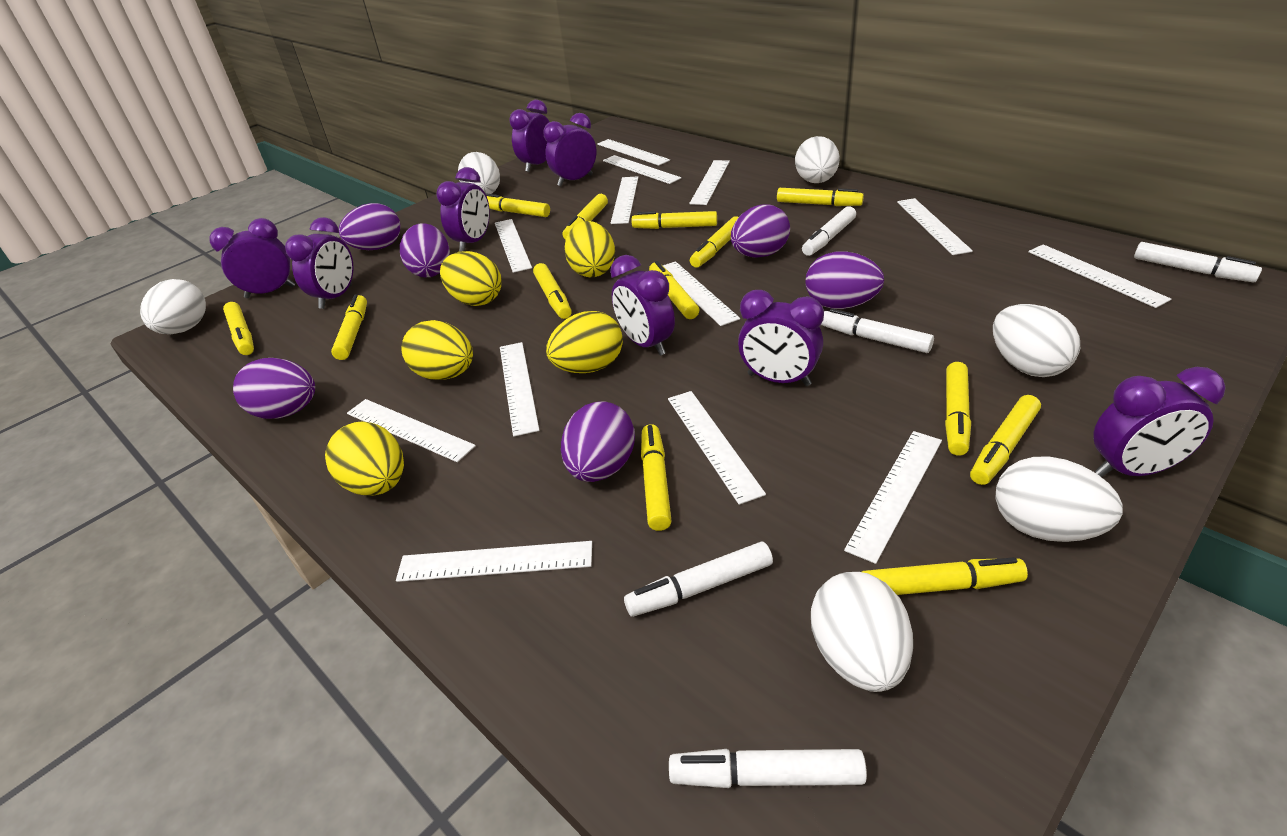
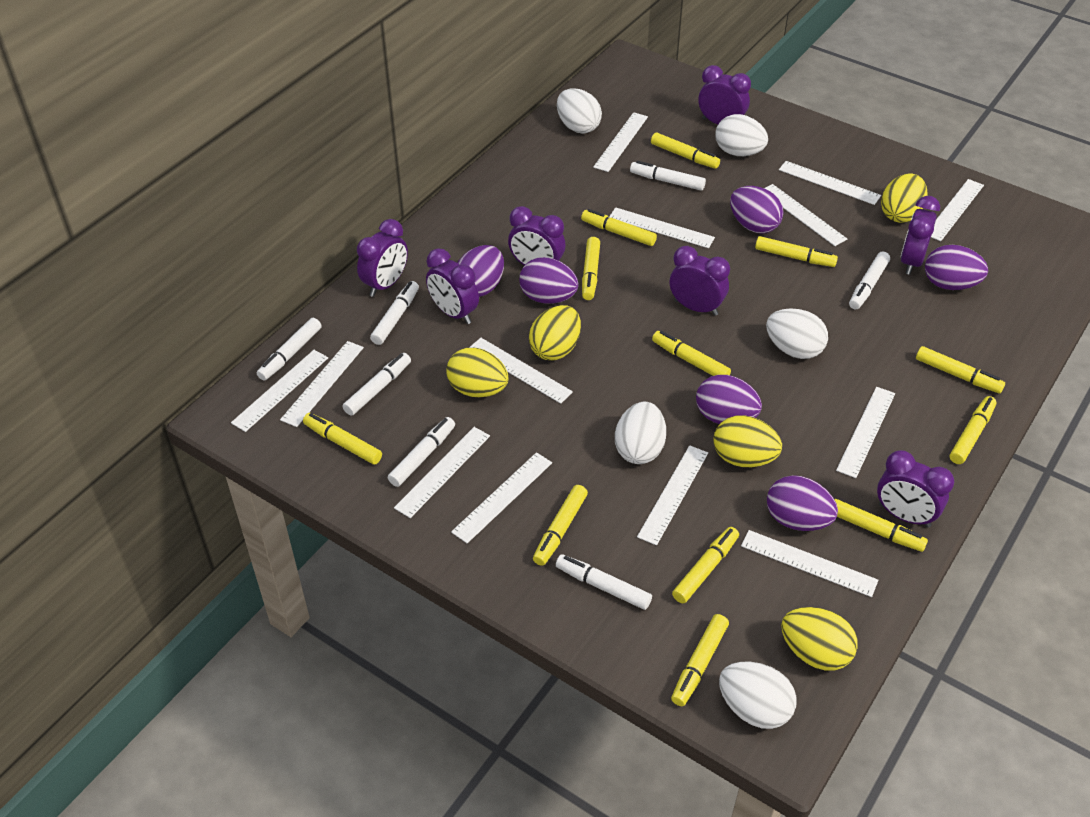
purple clock: 8 -> 7
white egg: 6 -> 5
white marker: 5 -> 7
yellow marker: 13 -> 12

